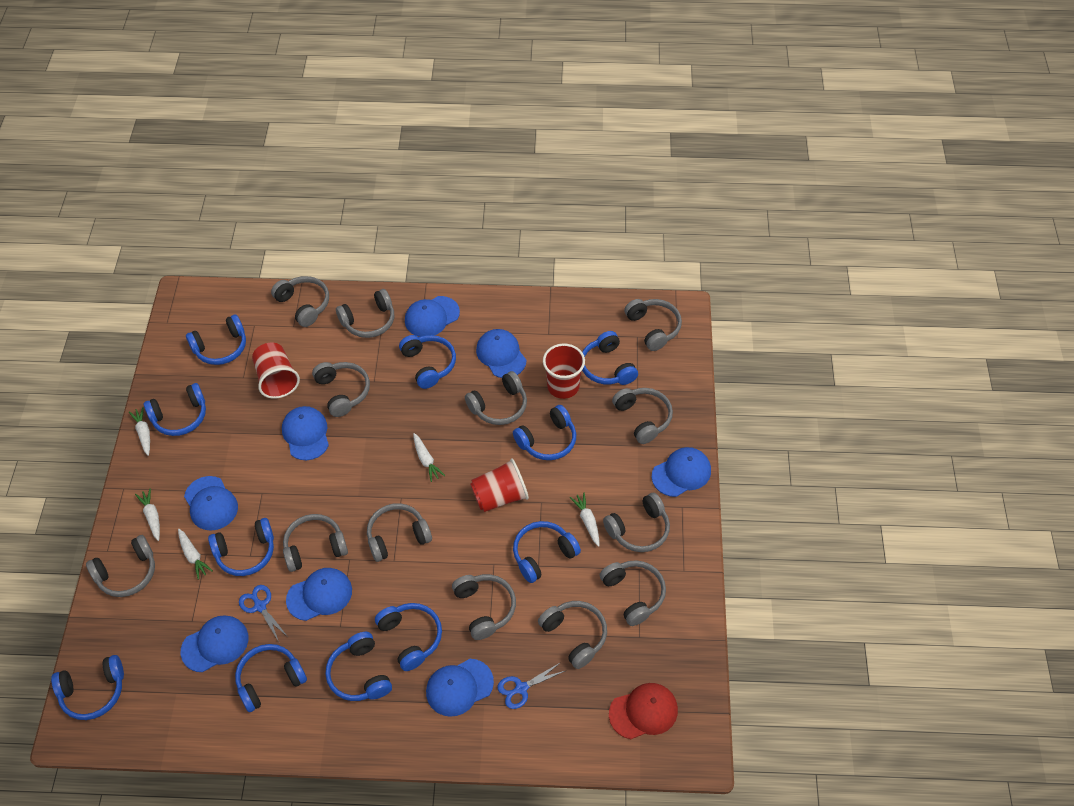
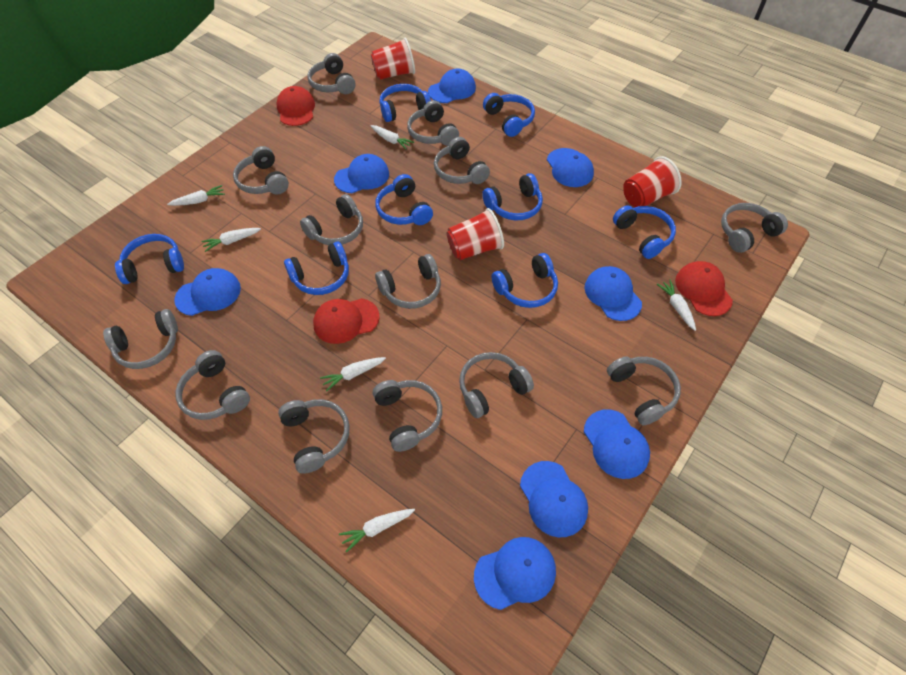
blue headphones: 11 -> 8
blue scissors: 2 -> 0
red cap: 1 -> 3
white carrot: 5 -> 6

